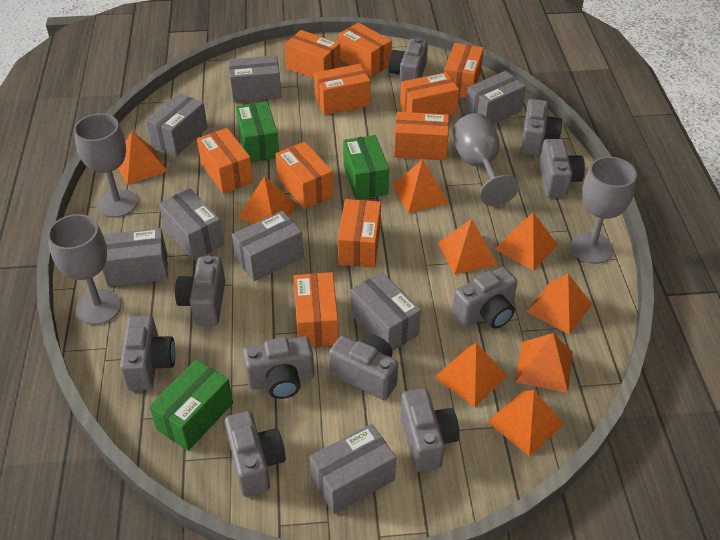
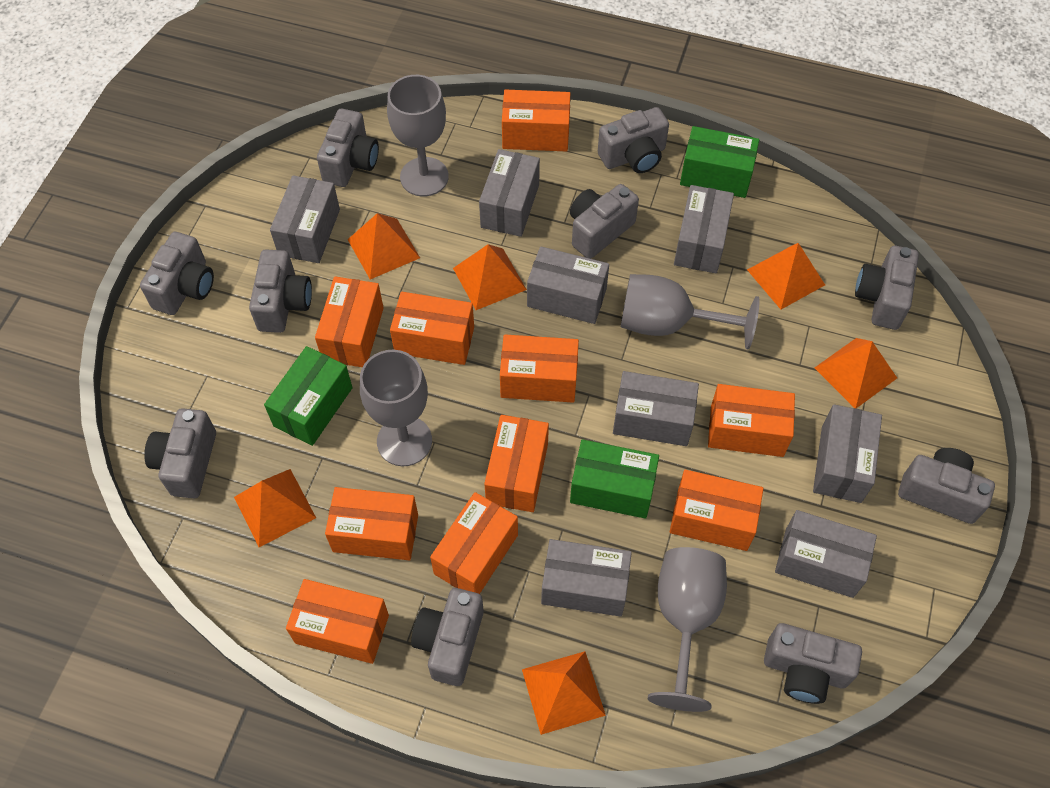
orange pyramid: 9 -> 6

